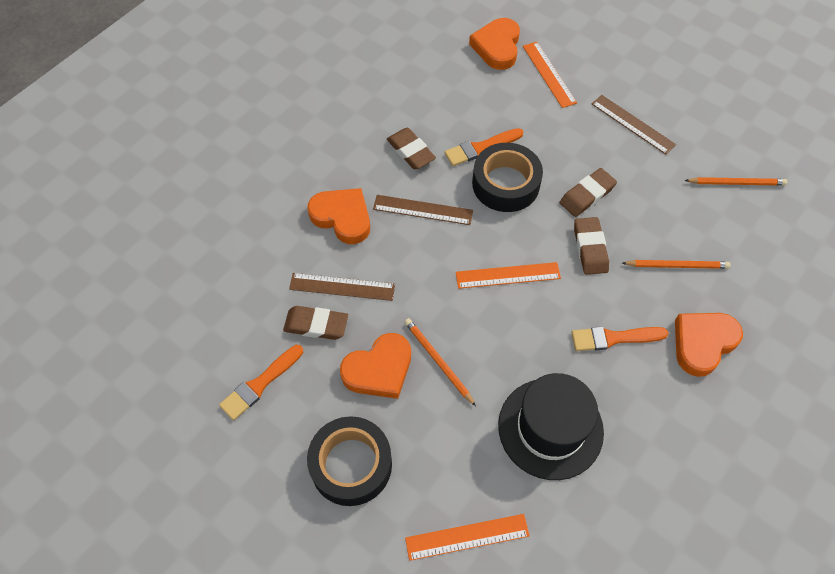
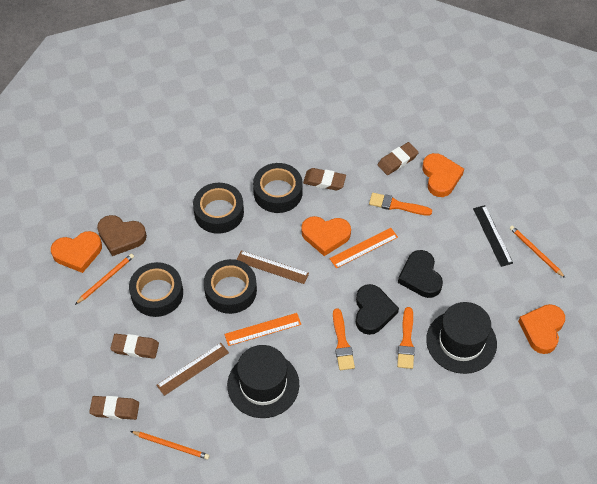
black hat: 1 -> 2
black heart: 0 -> 2
black ruler: 0 -> 1
black tape: 2 -> 4
brown heart: 0 -> 1
brown ruler: 3 -> 2
orange ruler: 3 -> 2

